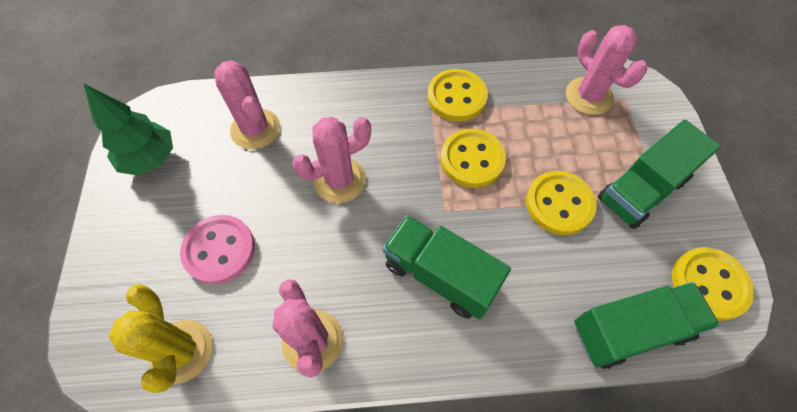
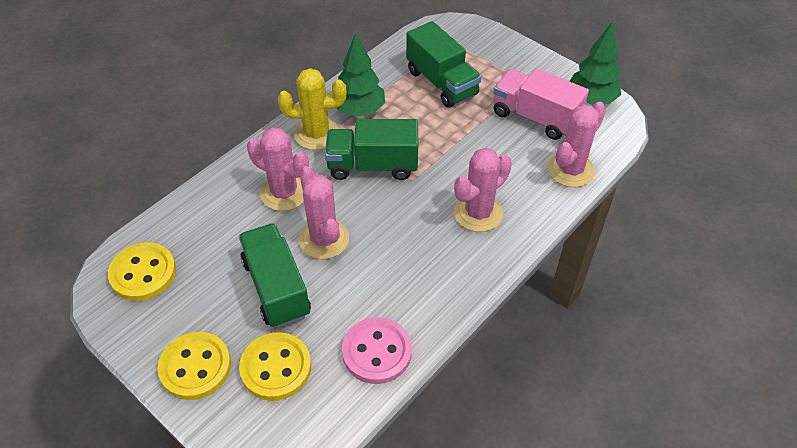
green tree: 1 -> 2
pink truck: 0 -> 1
yellow button: 4 -> 3

